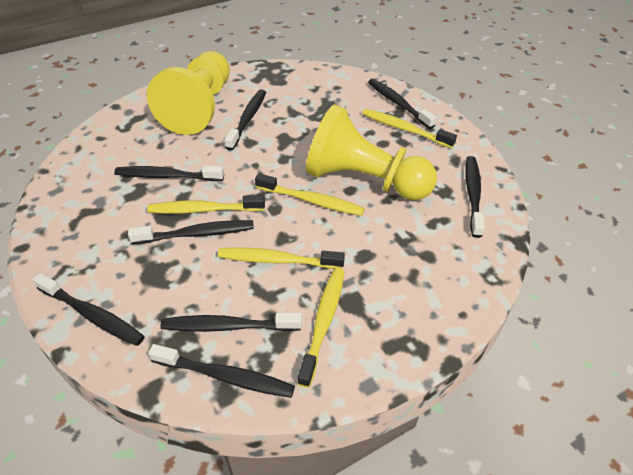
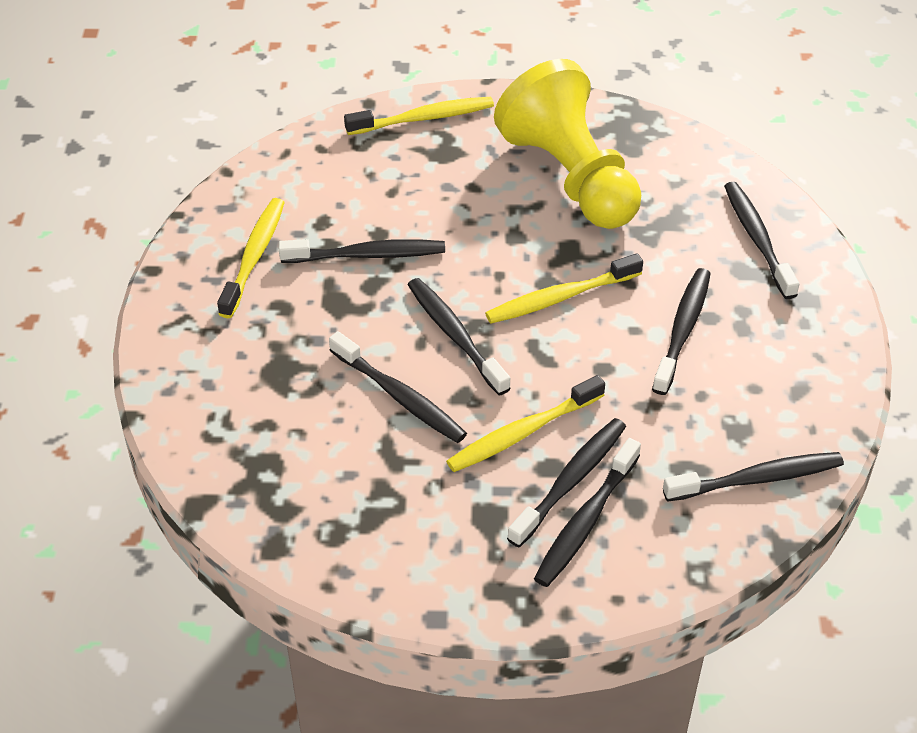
yellow pawn: 2 -> 1
yellow toothbrush: 5 -> 4

